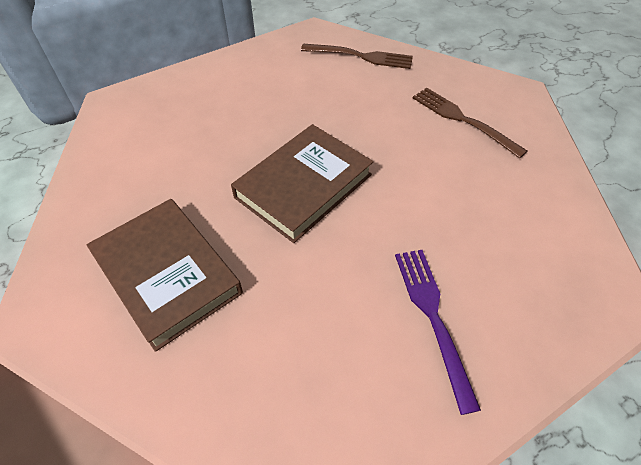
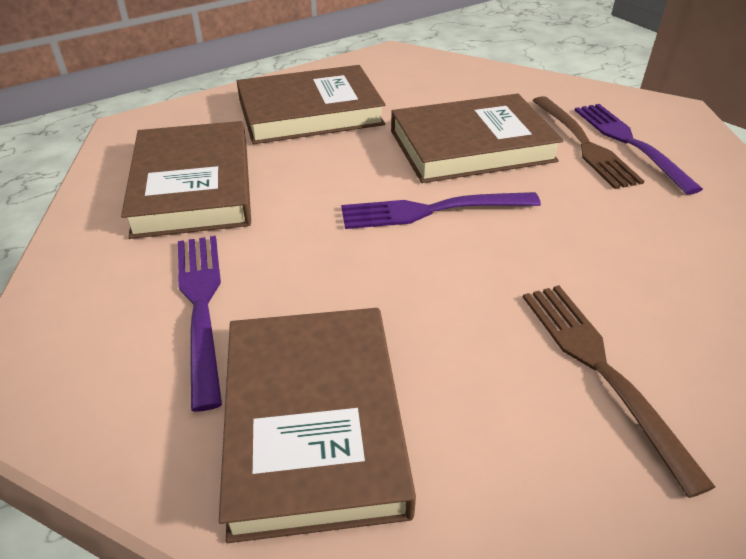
brown book: 2 -> 4
purple fork: 1 -> 3

